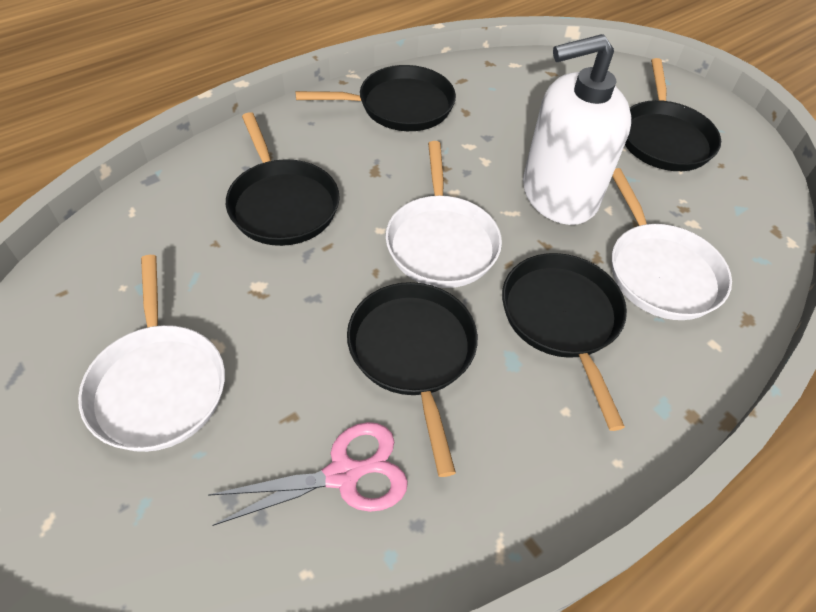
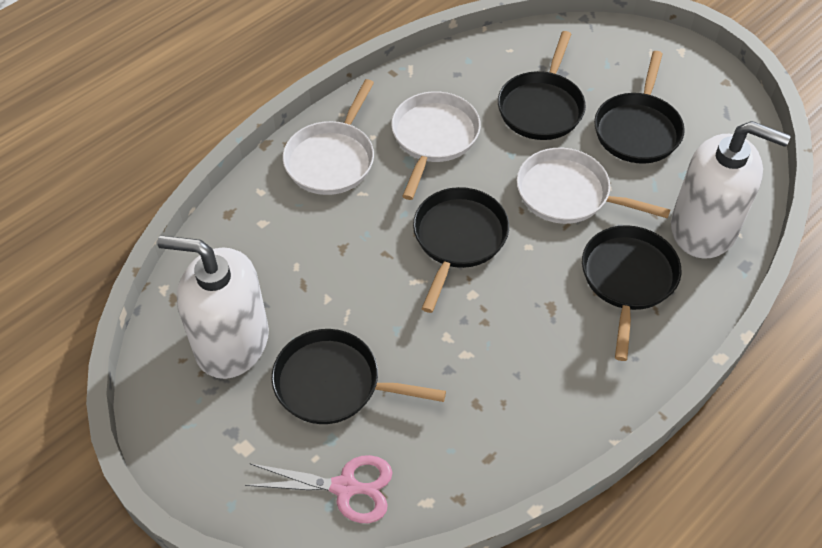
white soap dispenser: 1 -> 2

